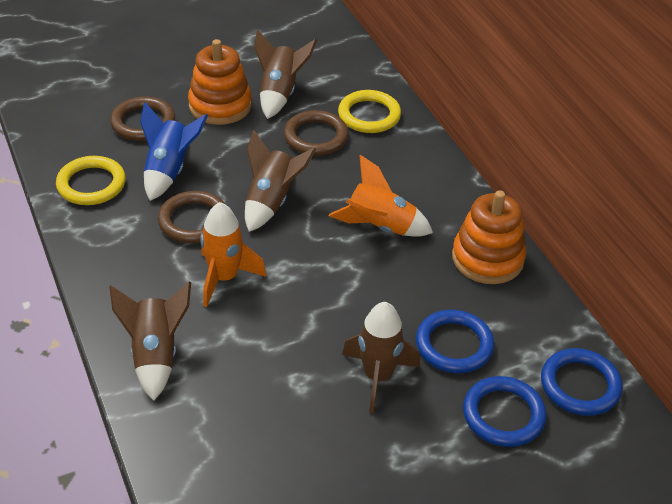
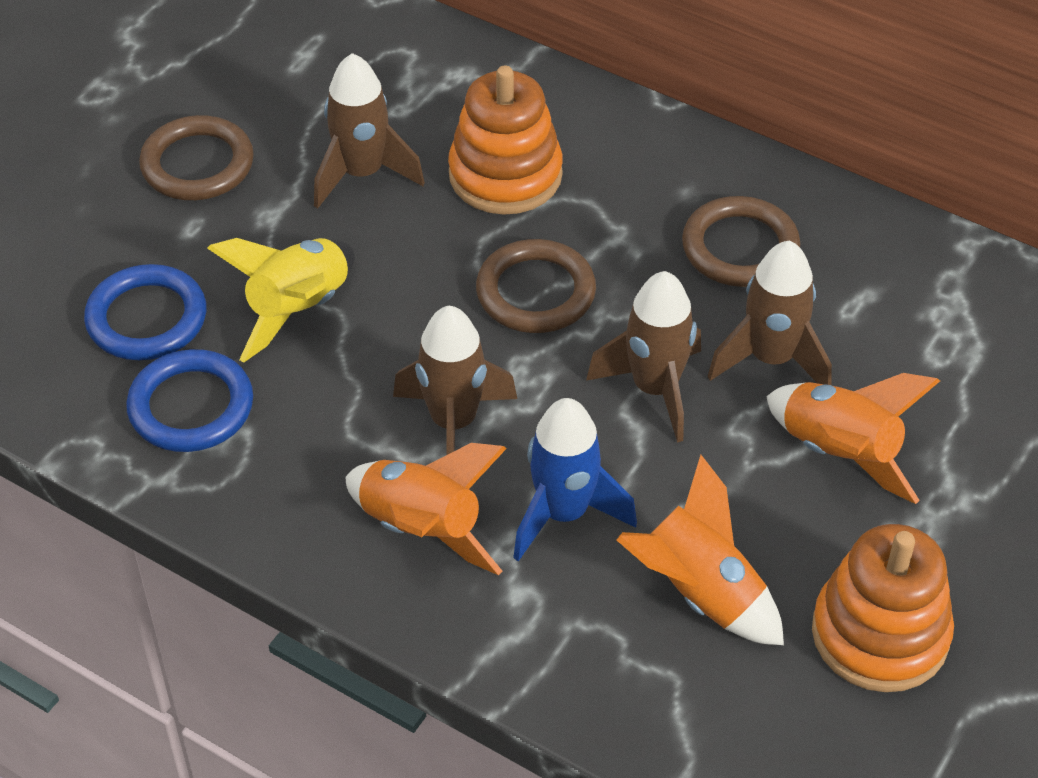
blue ring: 3 -> 2
orange rocket: 2 -> 3
yellow ring: 2 -> 0
yellow rocket: 0 -> 1

